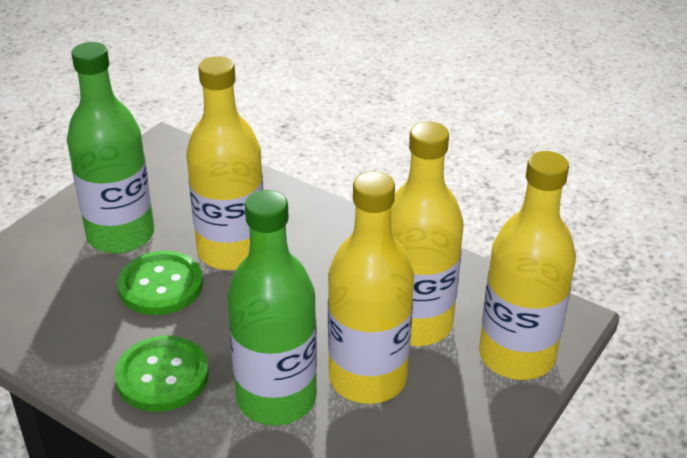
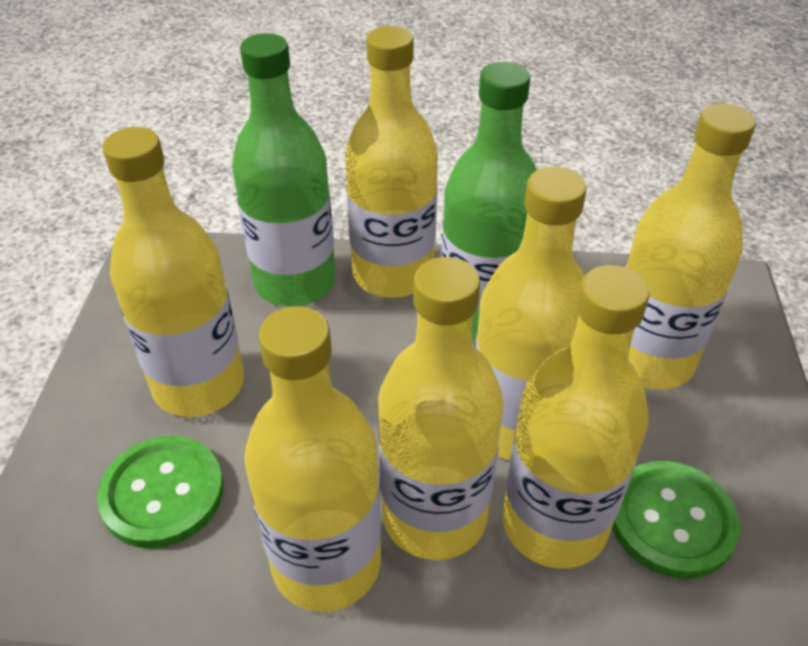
yellow bottle: 4 -> 7

